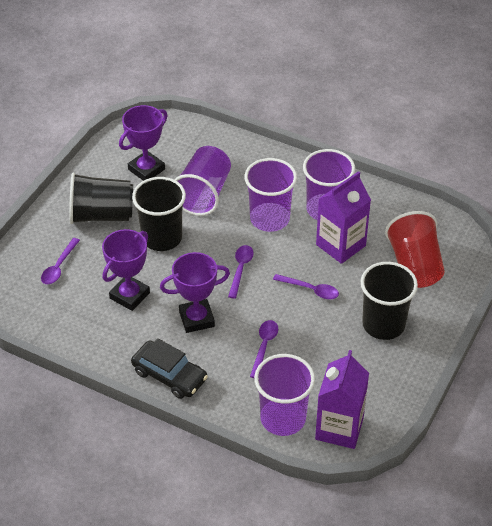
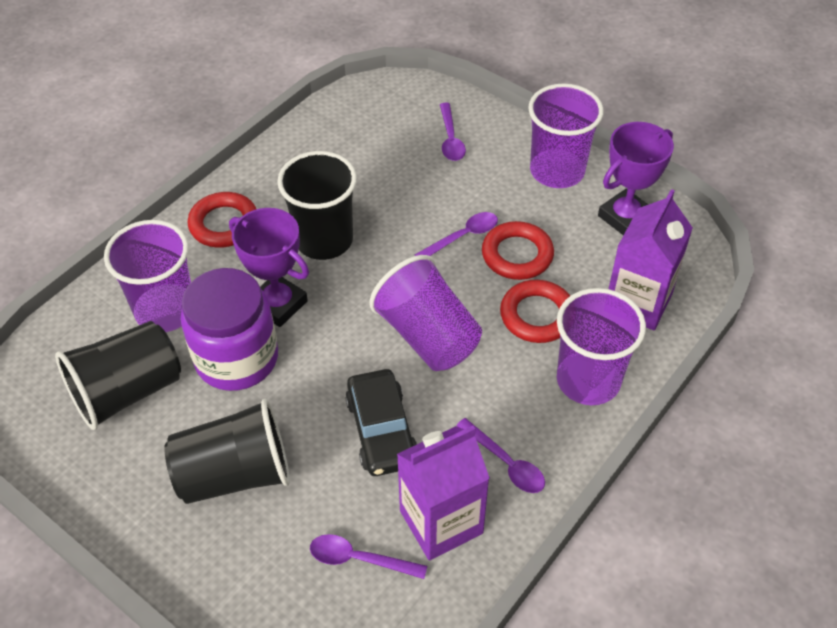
purple jar: 0 -> 1
purple trophy: 3 -> 2
red cup: 1 -> 0
red ring: 0 -> 3

